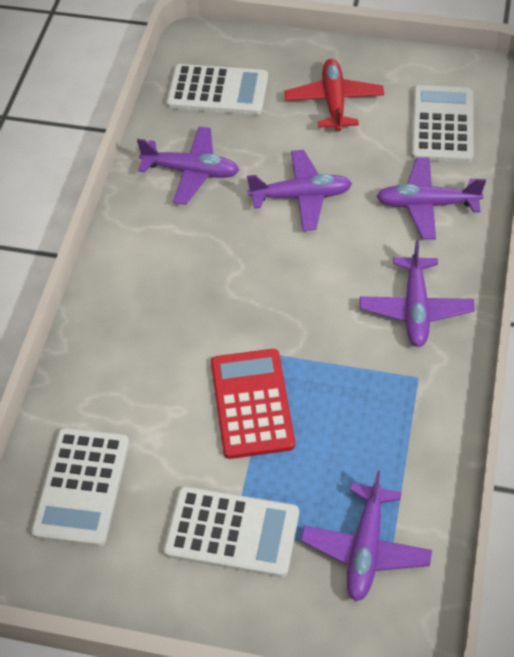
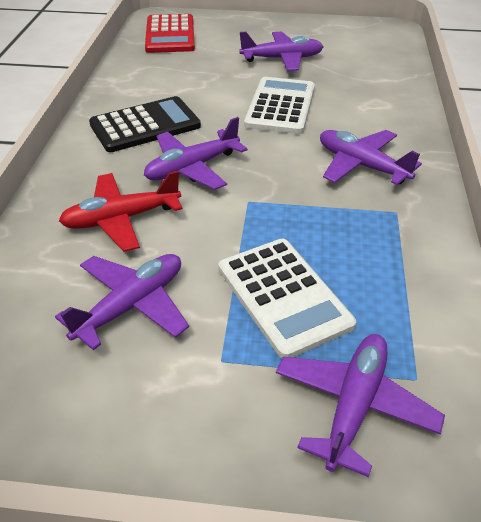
black calculator: 0 -> 1
white calculator: 4 -> 2

